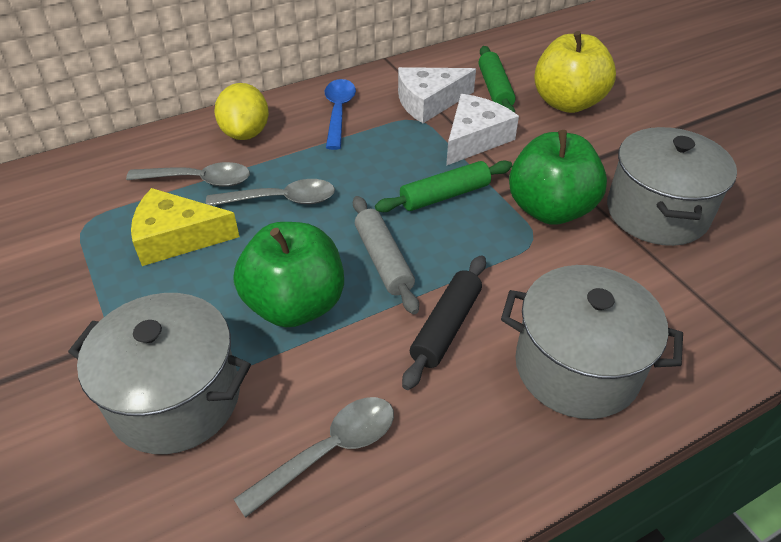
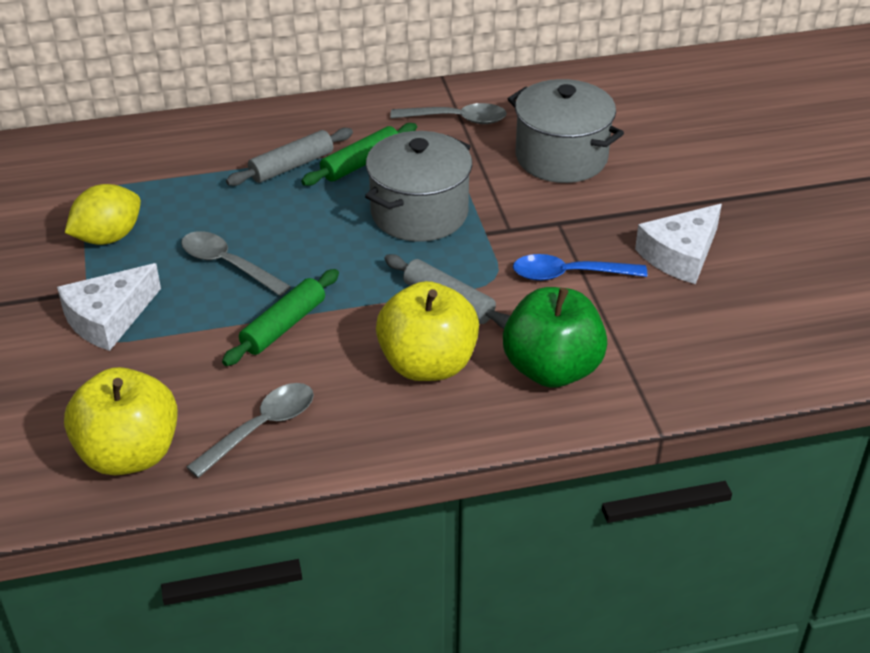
black rolling pin: 1 -> 0
green apple: 2 -> 1
grey pot: 3 -> 2
grey rolling pin: 1 -> 2
yellow apple: 1 -> 2
yellow cheese: 1 -> 0

